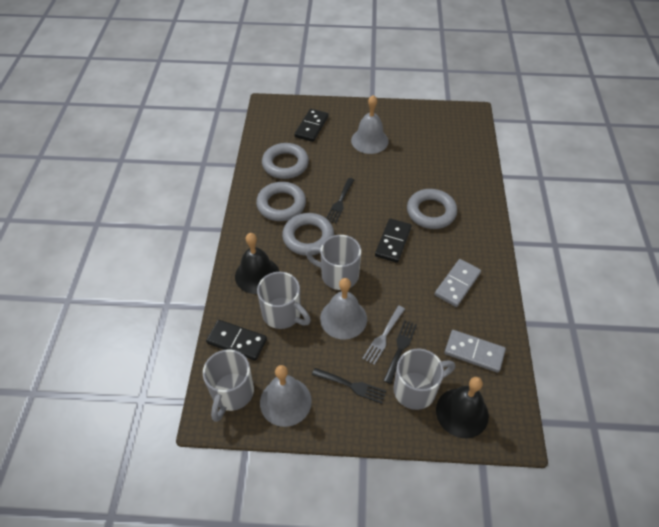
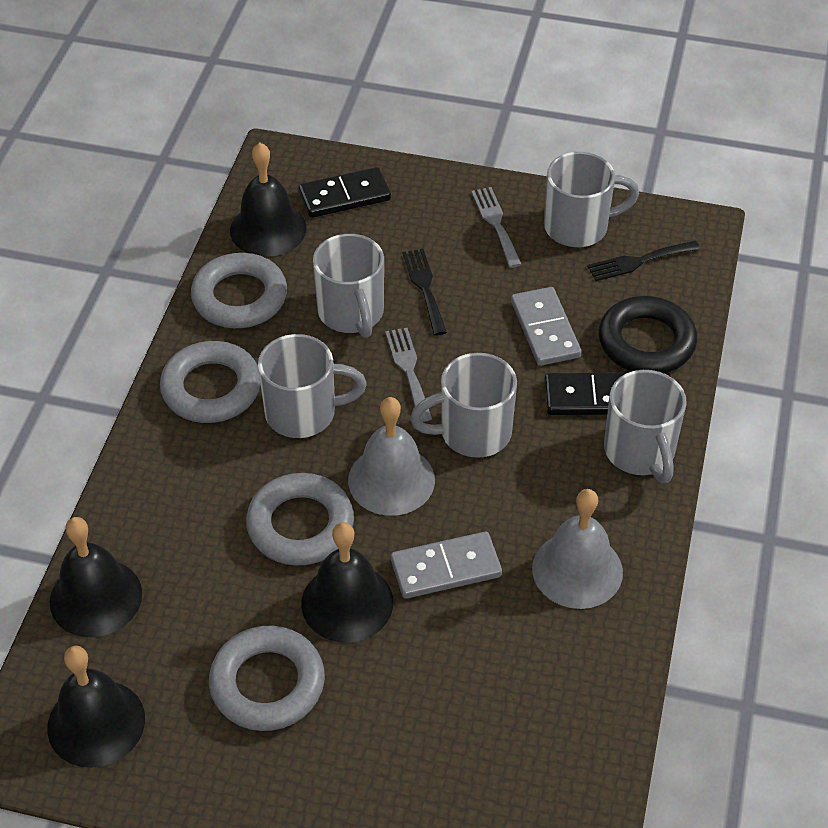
black bell: 2 -> 4
black domino: 3 -> 2
black fork: 3 -> 2
black ring: 0 -> 1
grey bell: 3 -> 2
grey fork: 1 -> 2
grey mug: 4 -> 5

